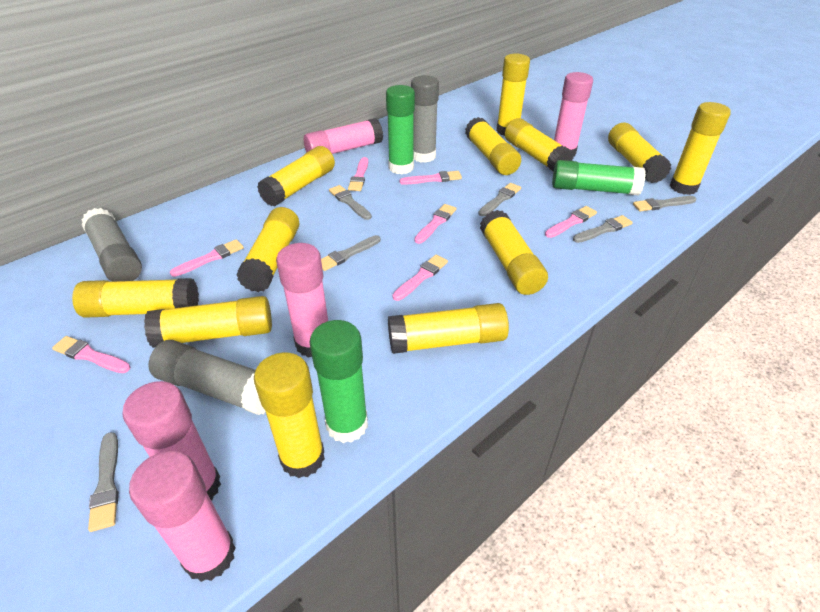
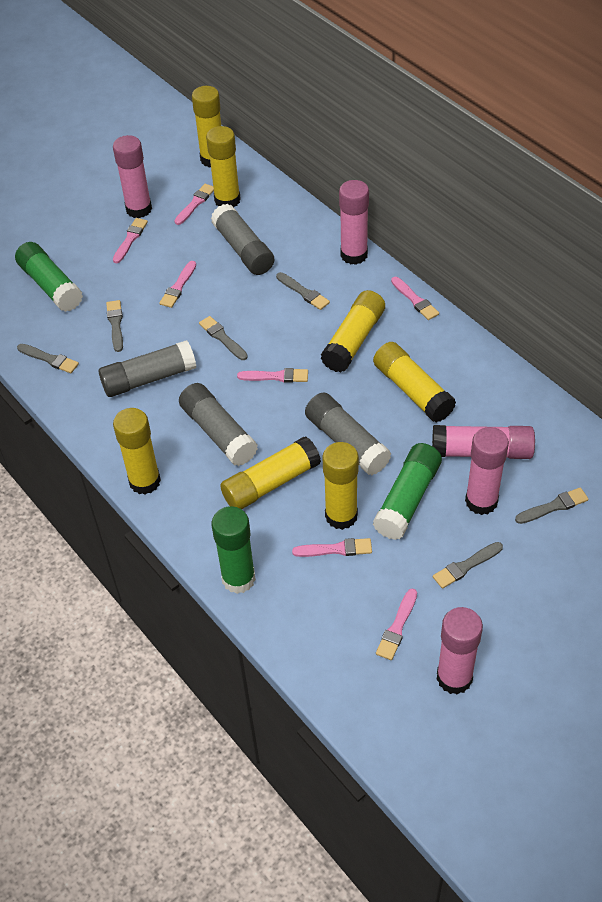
grey glue stick: 3 -> 4
yellow glue stick: 12 -> 7

